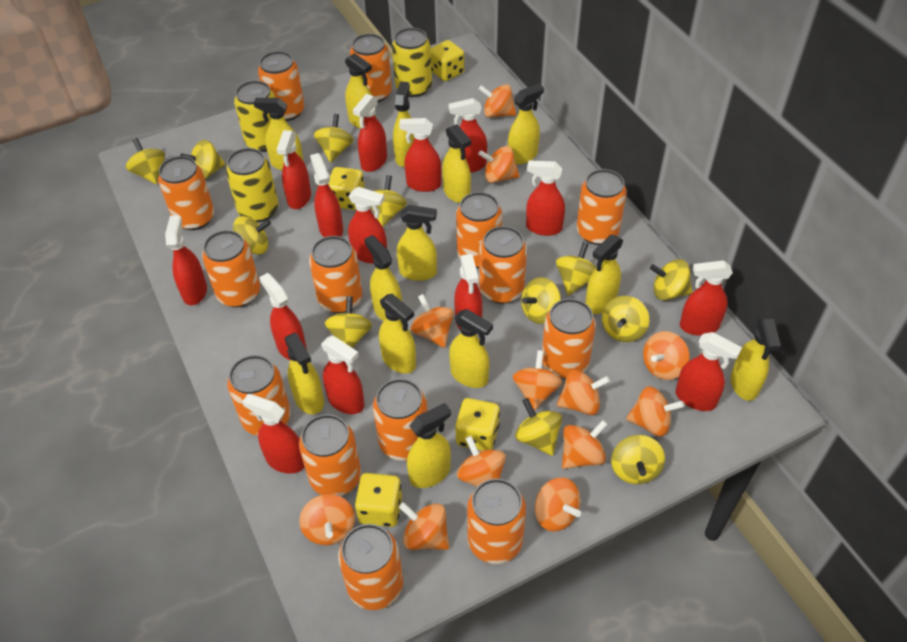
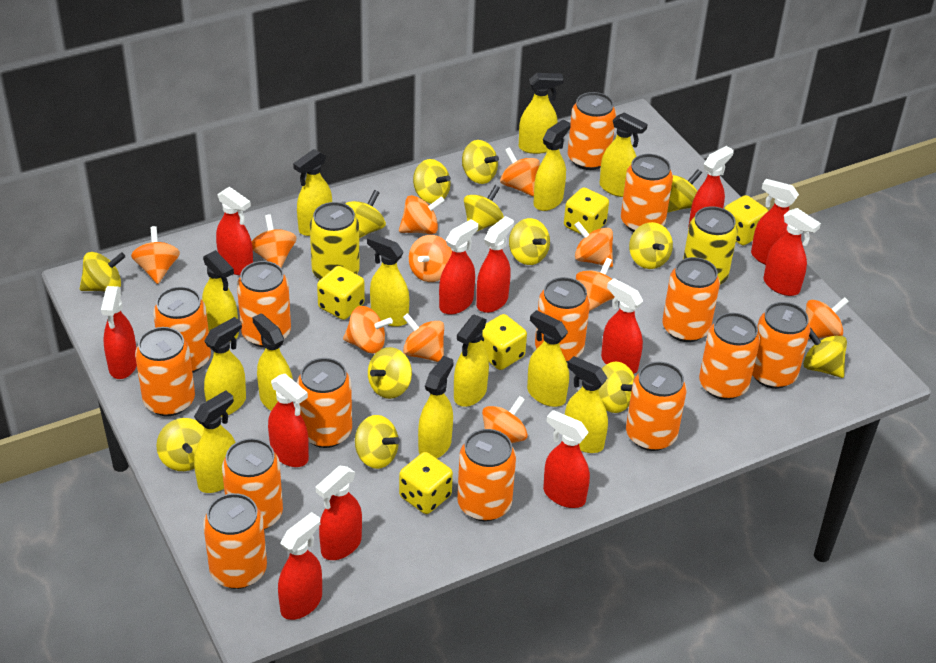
orange spinning top: 12 -> 11
red spray bottle: 14 -> 12
yellow can: 3 -> 2
yellow dice: 4 -> 5
yellow spinning top: 12 -> 13

